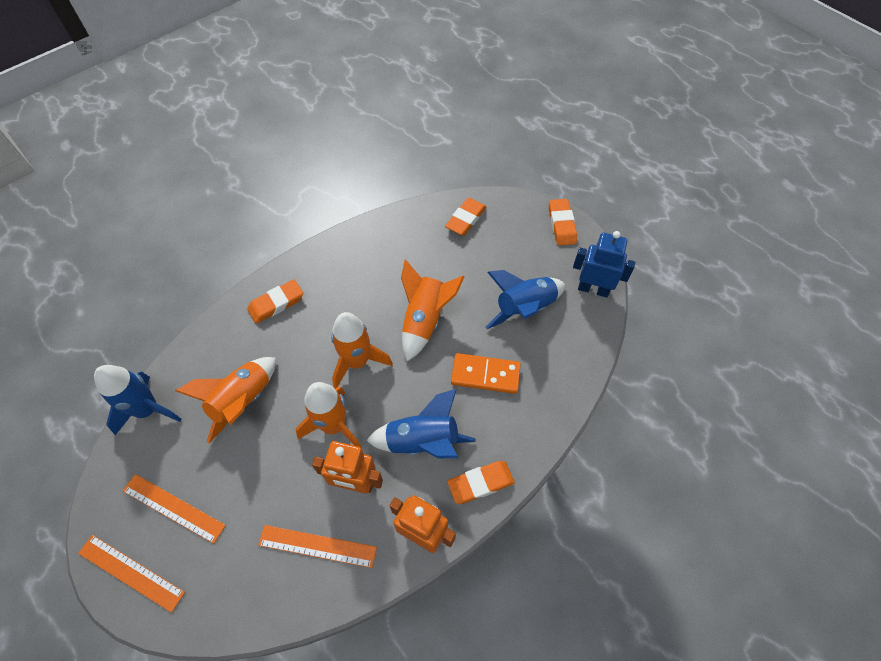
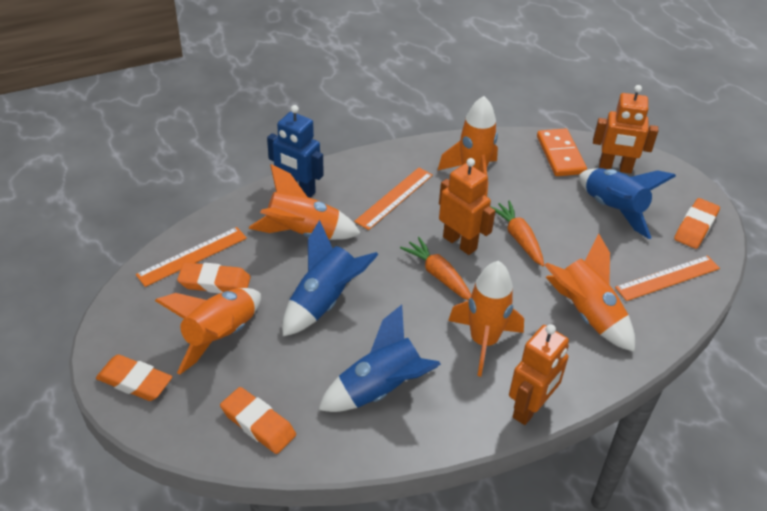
orange carrot: 0 -> 2
orange robot: 2 -> 3
orange rocket: 4 -> 5

